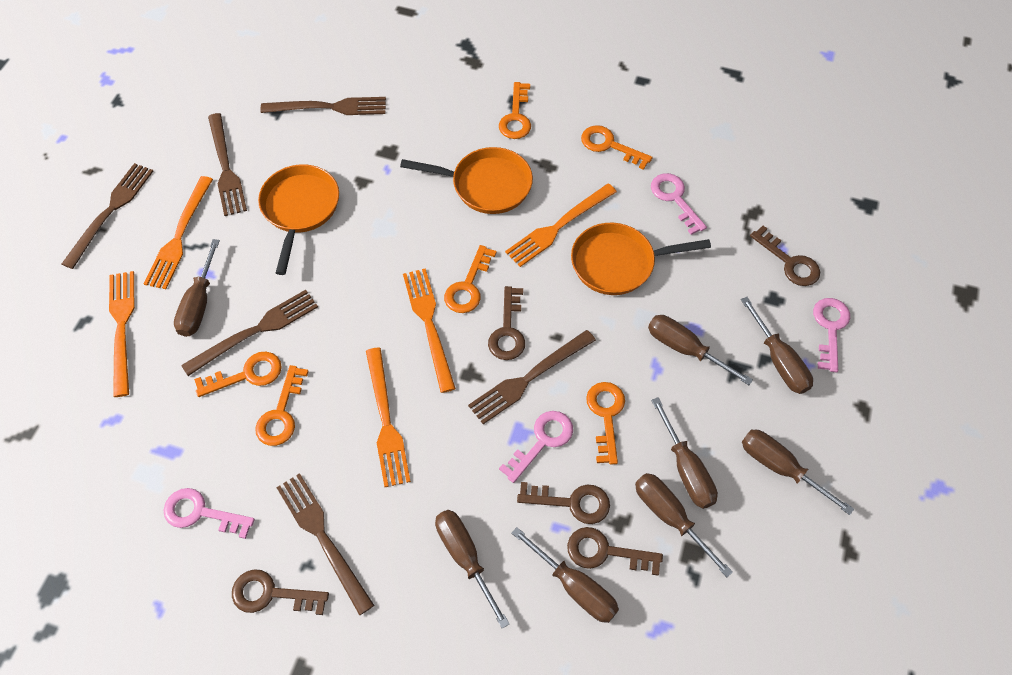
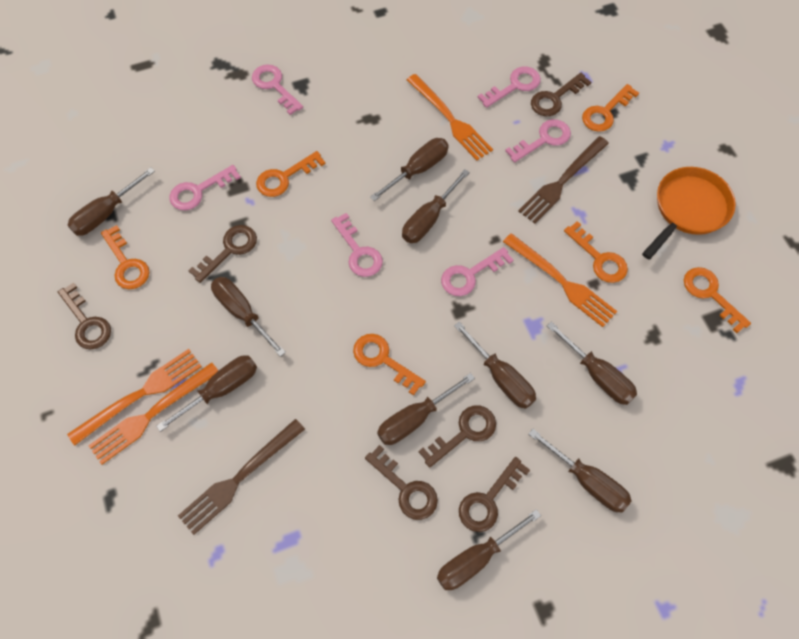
brown fork: 6 -> 2
brown key: 5 -> 6
brown screwdriver: 8 -> 10
orange fork: 5 -> 4
orange pan: 3 -> 1
pink key: 4 -> 6

